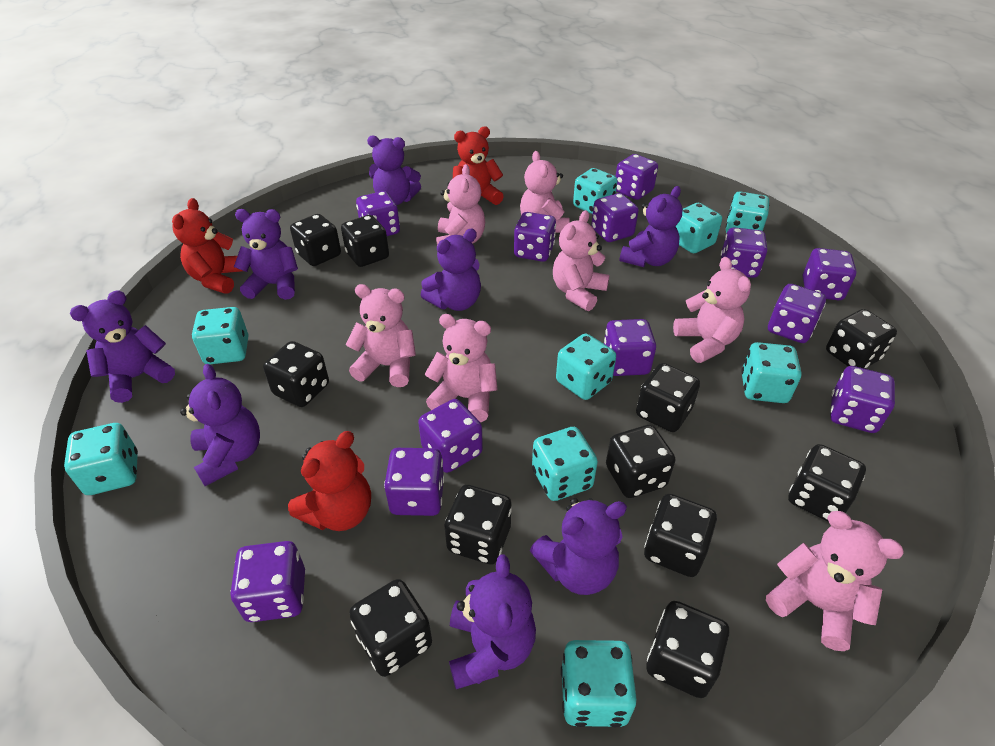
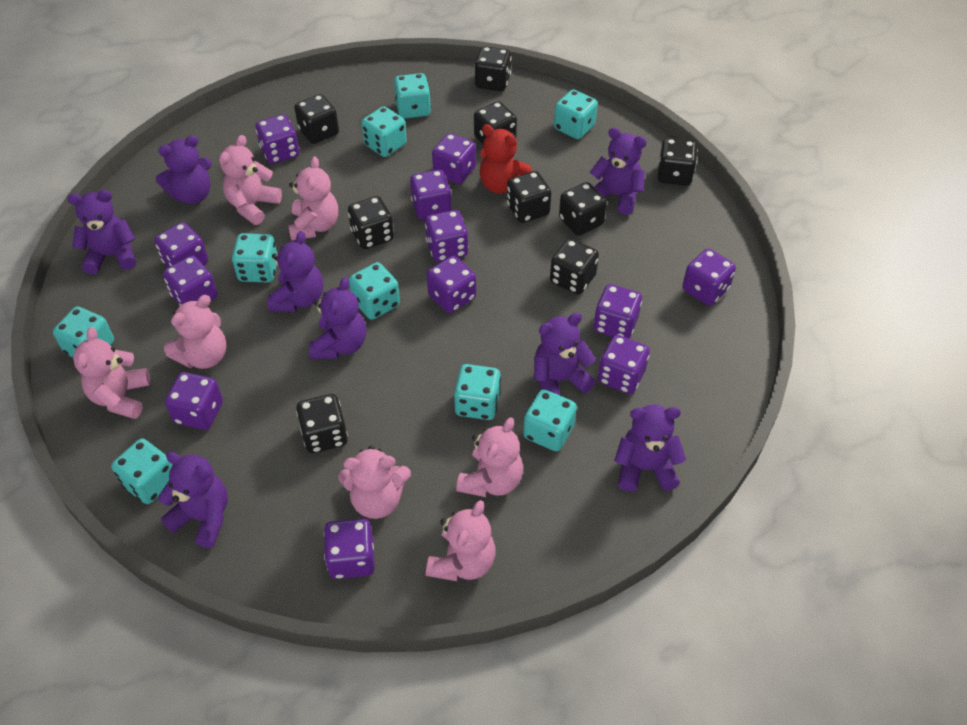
black dice: 11 -> 9
red teddy bear: 3 -> 1

